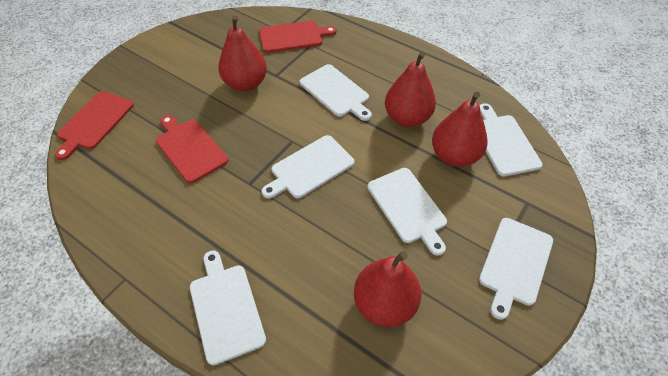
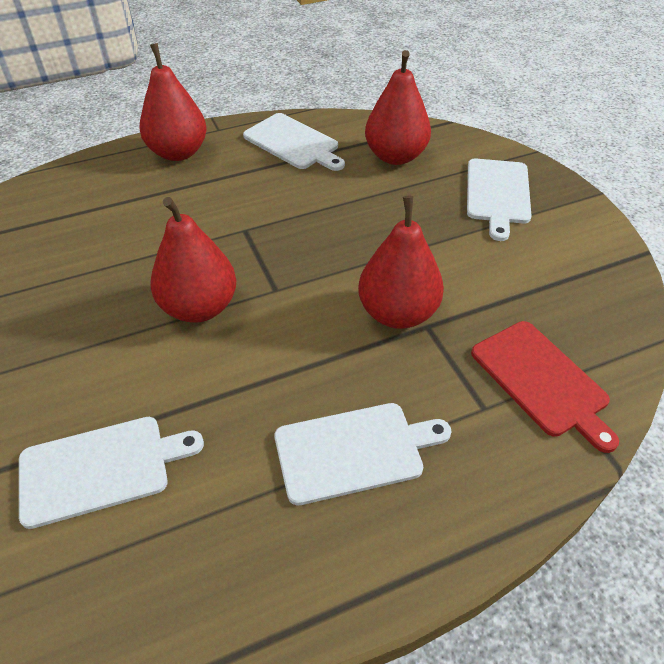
red cutting board: 3 -> 1
white cutting board: 6 -> 4

